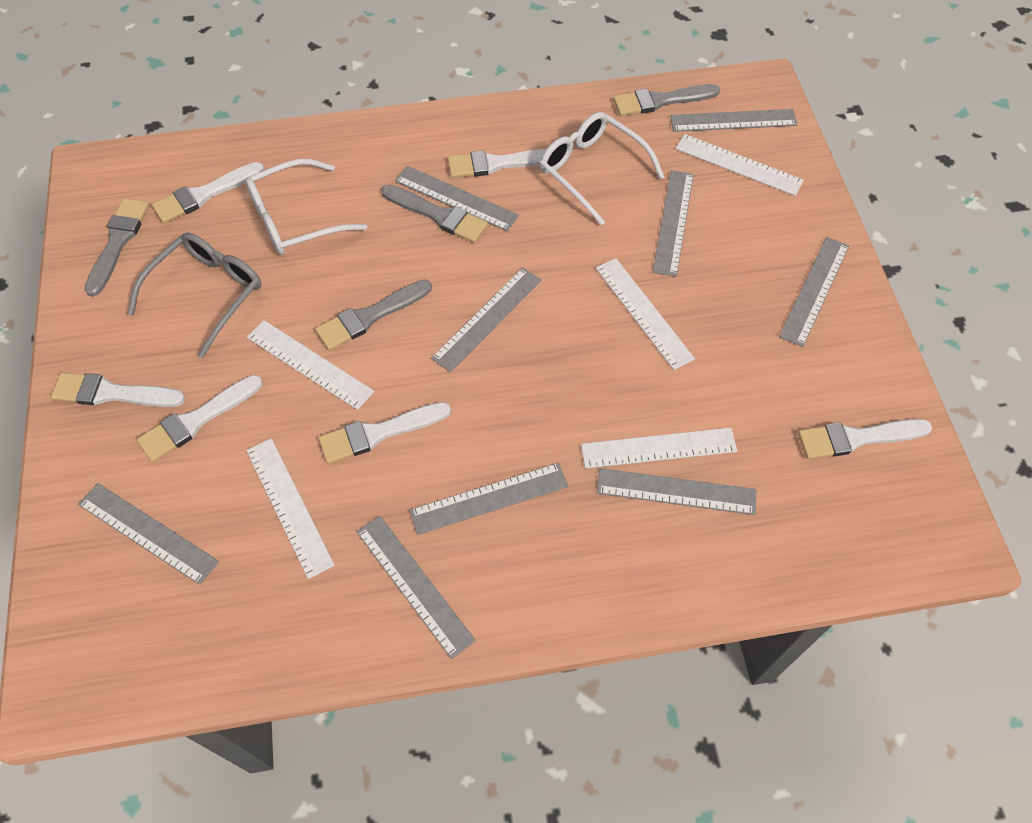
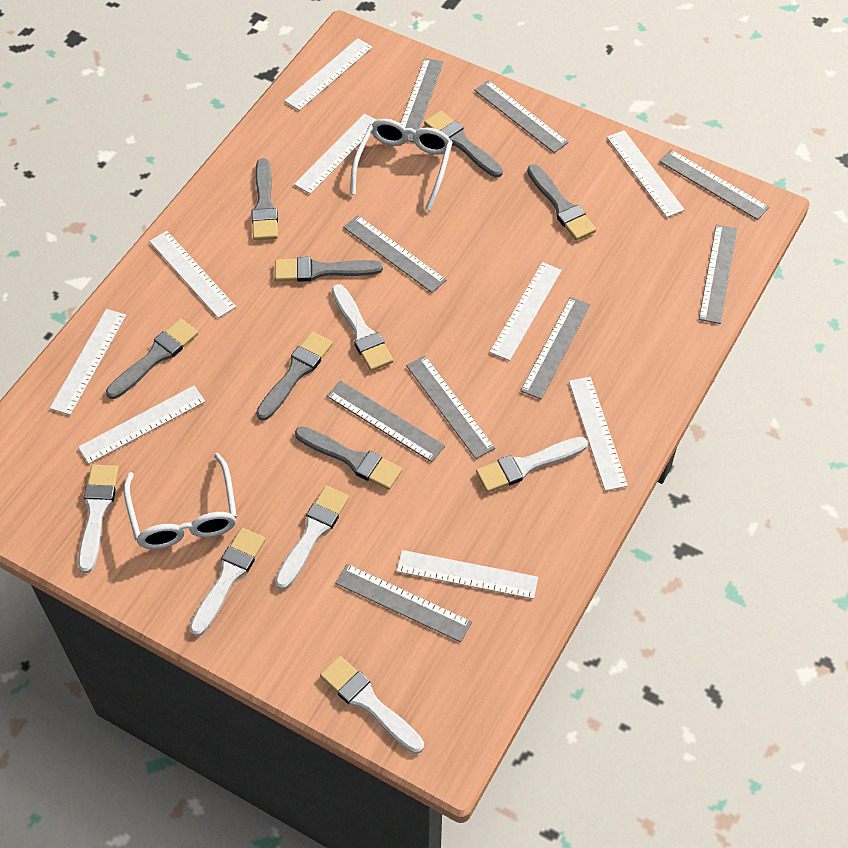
grey brush: 4 -> 7
grey glasses: 1 -> 0
white ruler: 5 -> 9

